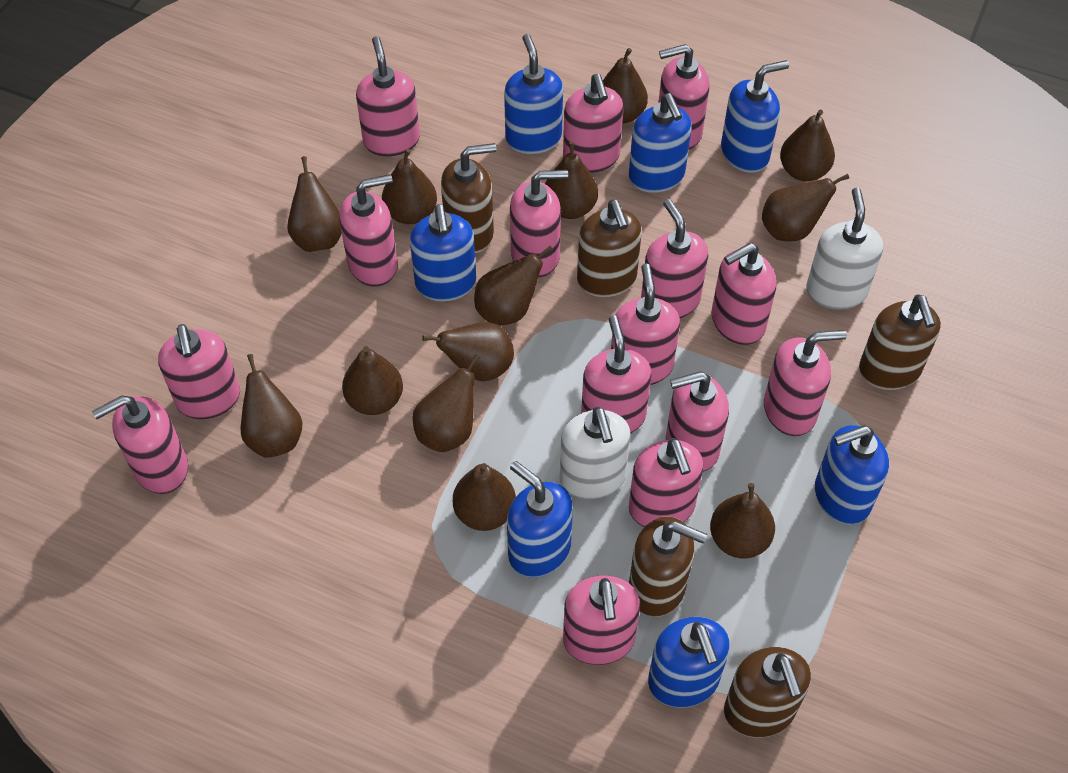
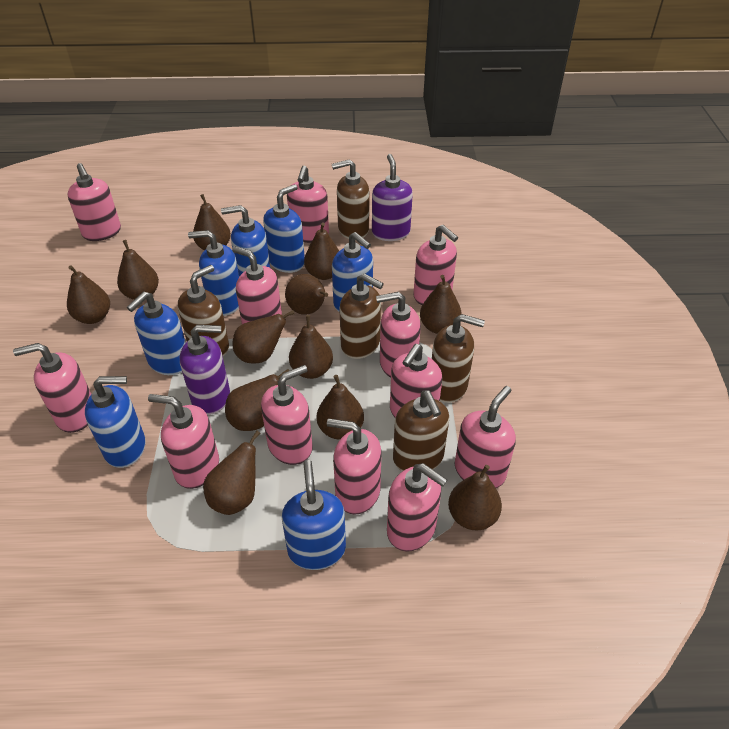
brown pear: 13 -> 12
pink soap dispenser: 15 -> 12
purple soap dispenser: 0 -> 2
white soap dispenser: 2 -> 0

